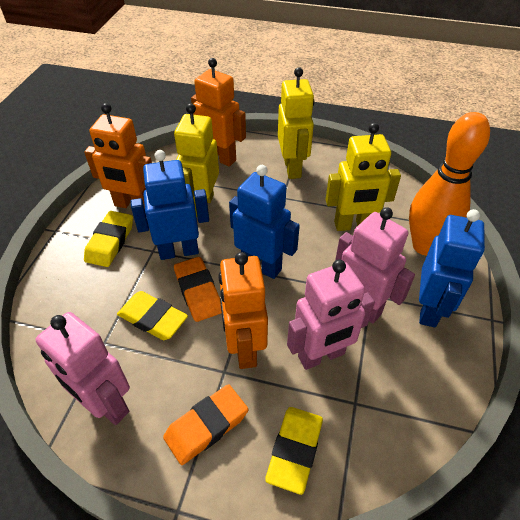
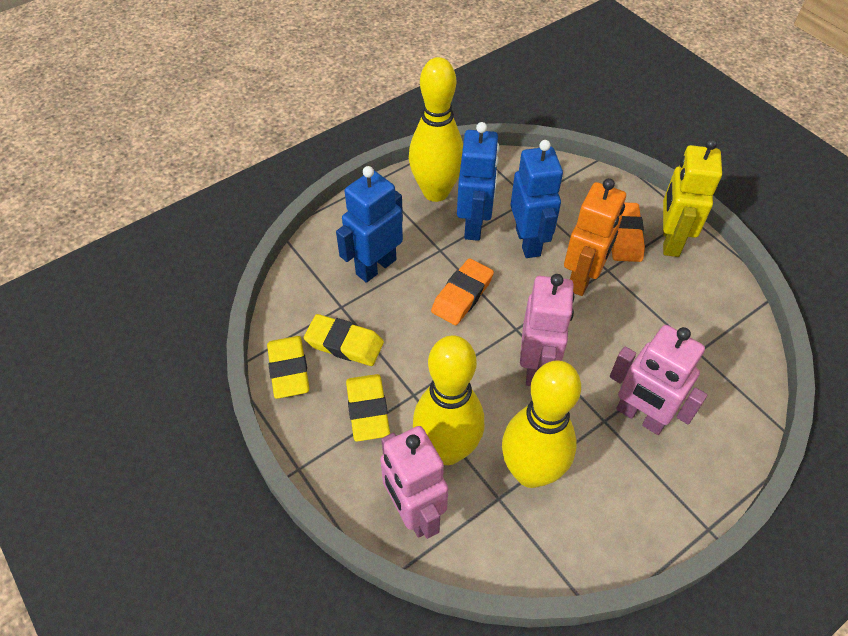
orange bowling pin: 1 -> 0
orange robot: 3 -> 1
yellow bowling pin: 0 -> 3
yellow robot: 3 -> 1

